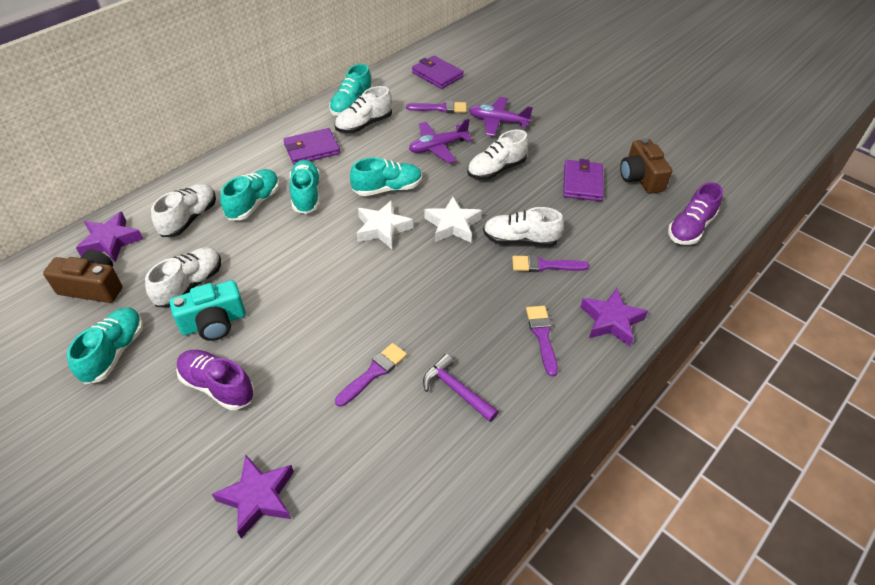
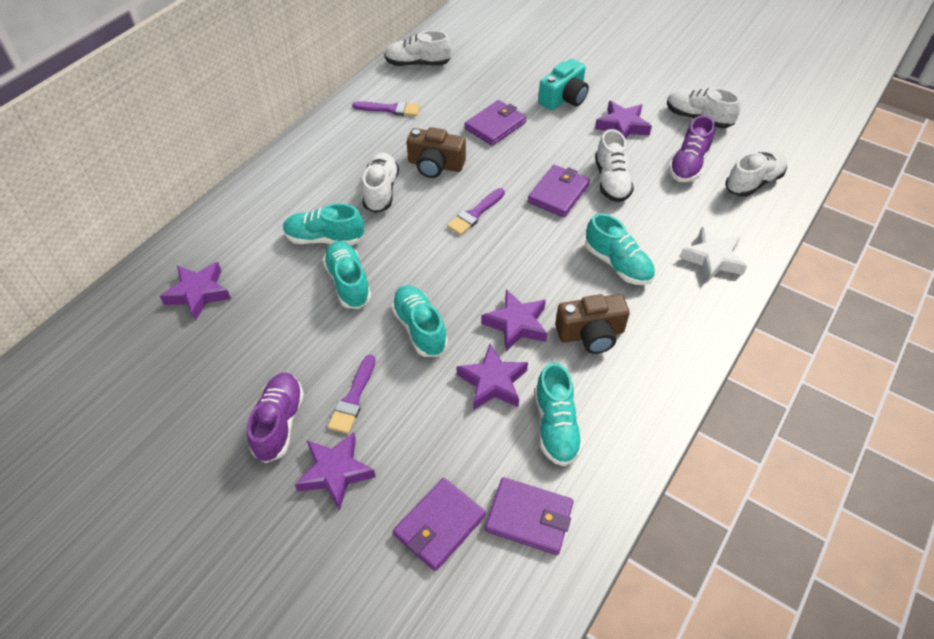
purple brush: 4 -> 3
purple hammer: 1 -> 0
purple plane: 2 -> 0
purple star: 3 -> 5
purple wallet: 3 -> 4
white star: 2 -> 1

